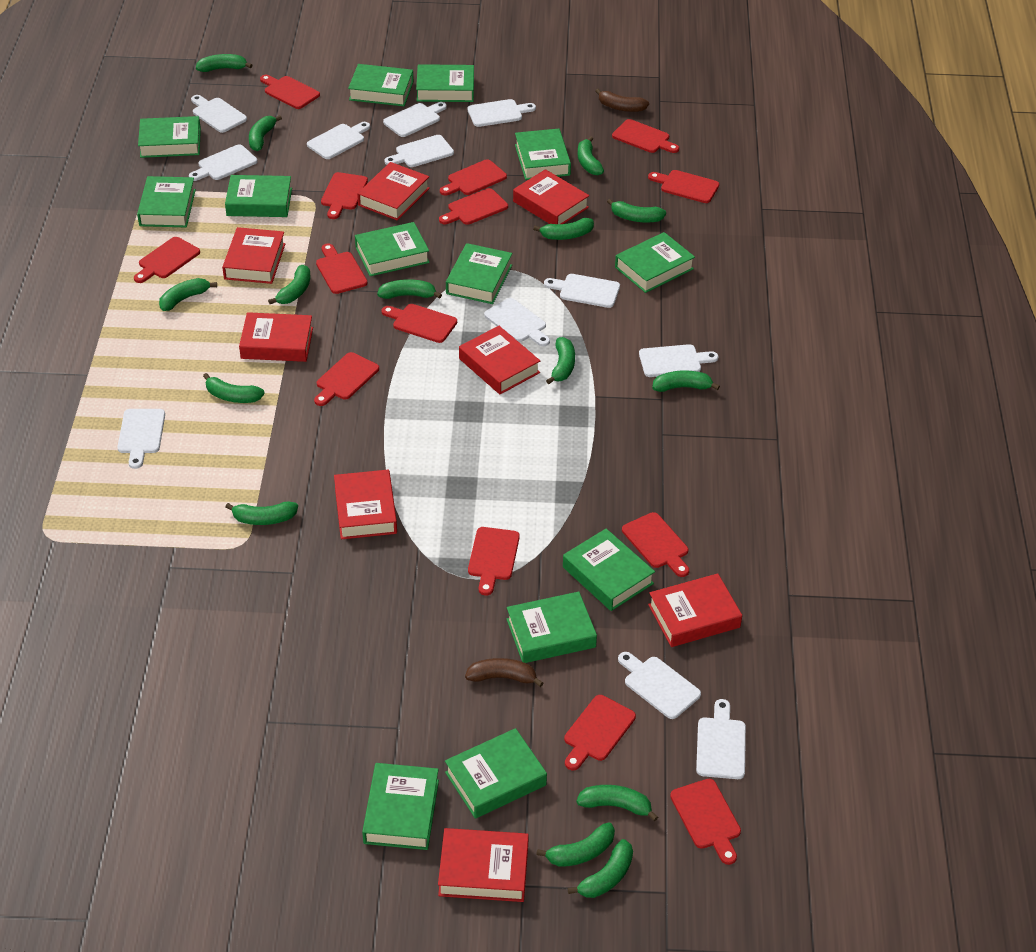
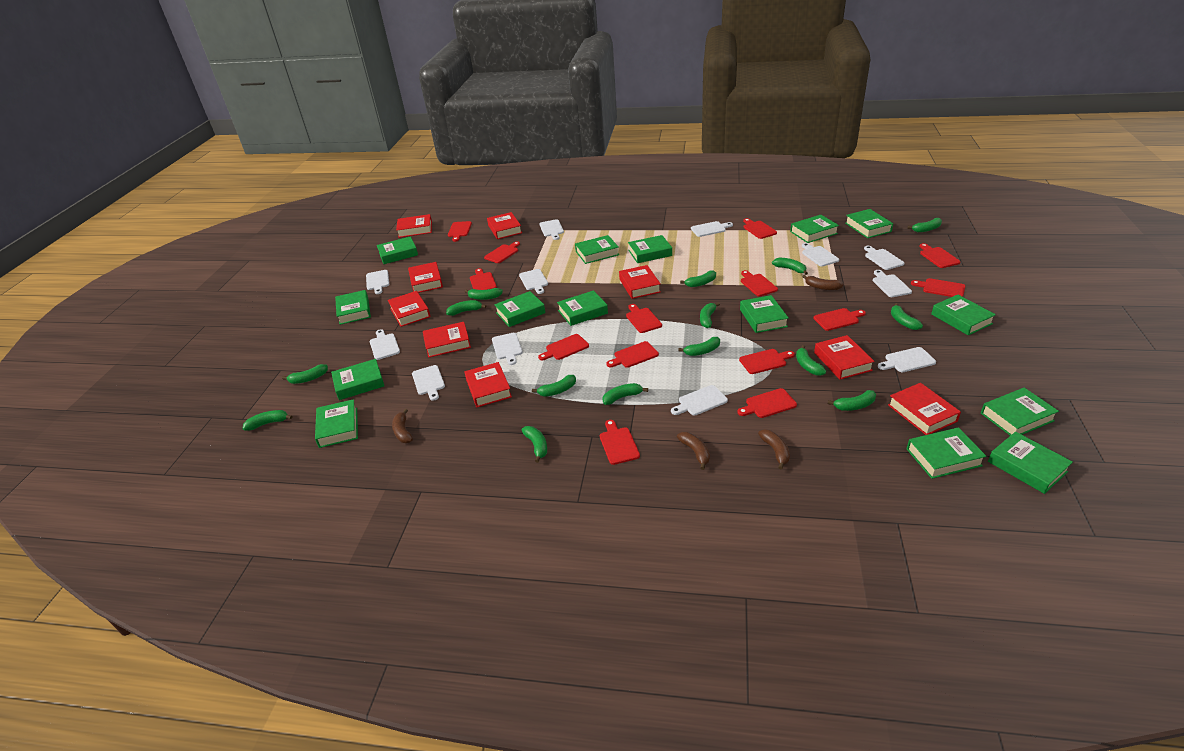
brown banana: 2 -> 4
green book: 13 -> 15
red book: 8 -> 9

